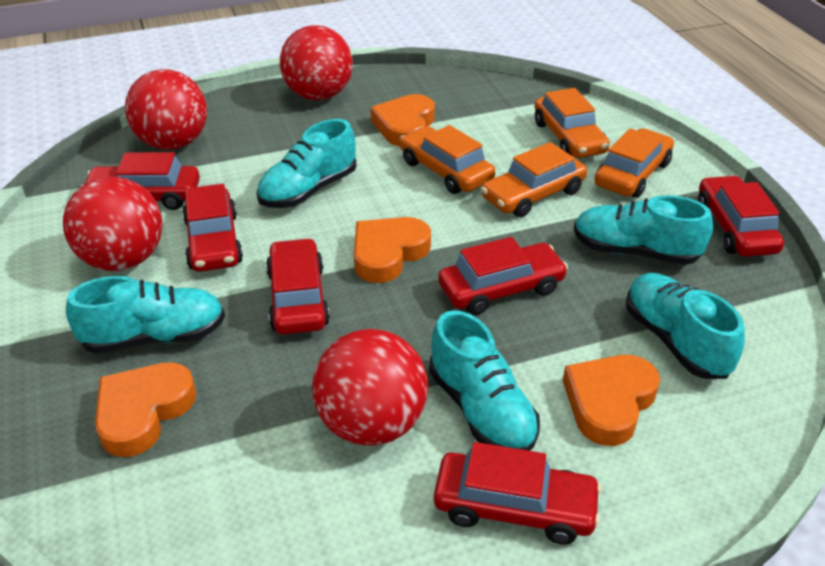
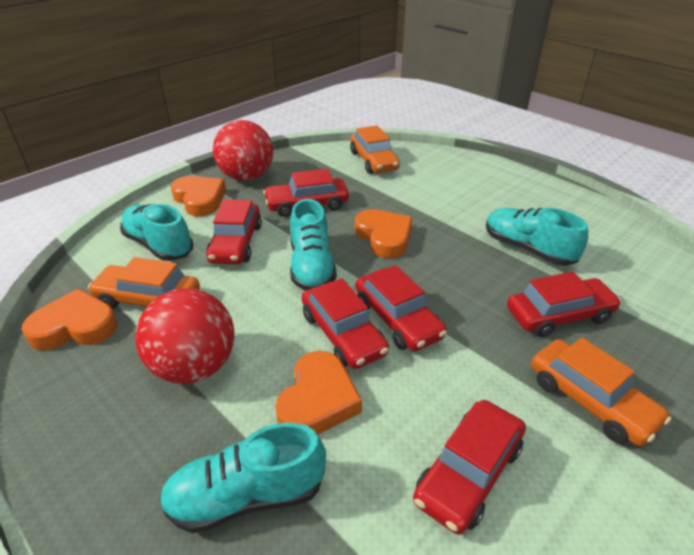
orange car: 4 -> 3
red ball: 4 -> 2
turquoise shoe: 5 -> 4

